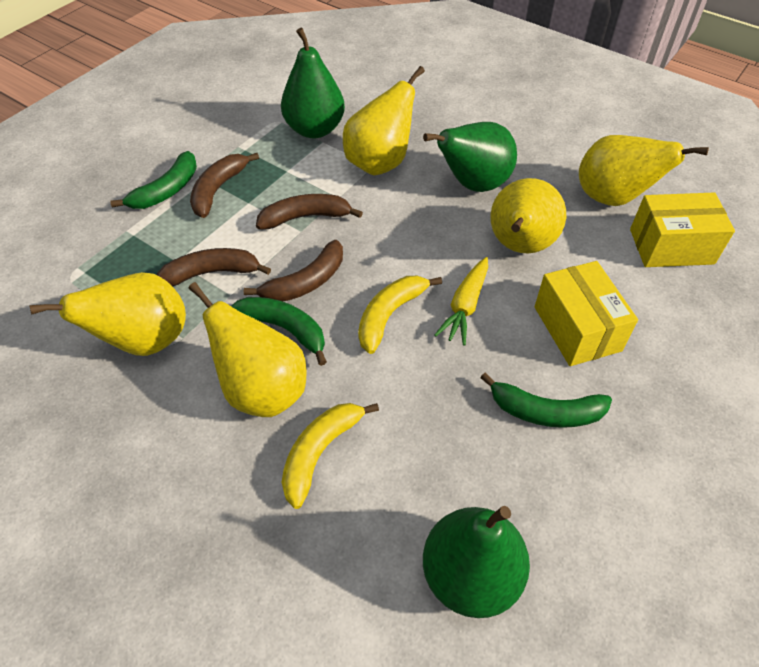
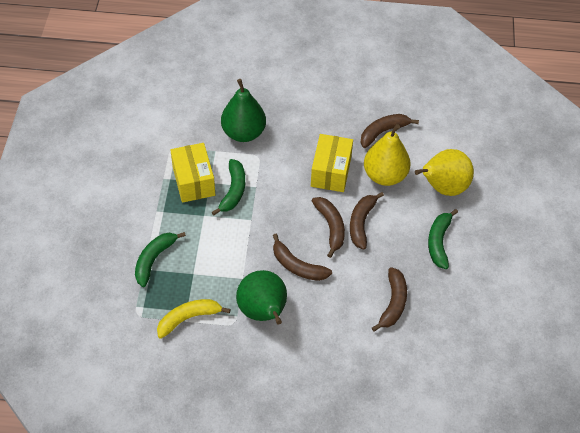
brown banana: 4 -> 5
green pear: 3 -> 2
yellow banana: 2 -> 1
yellow carrot: 1 -> 0
yellow pear: 5 -> 2

